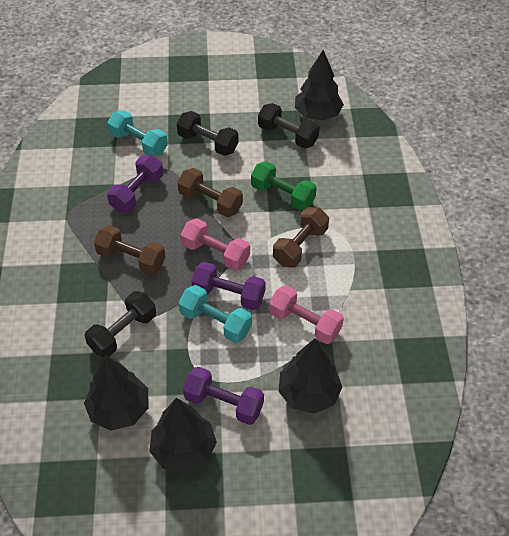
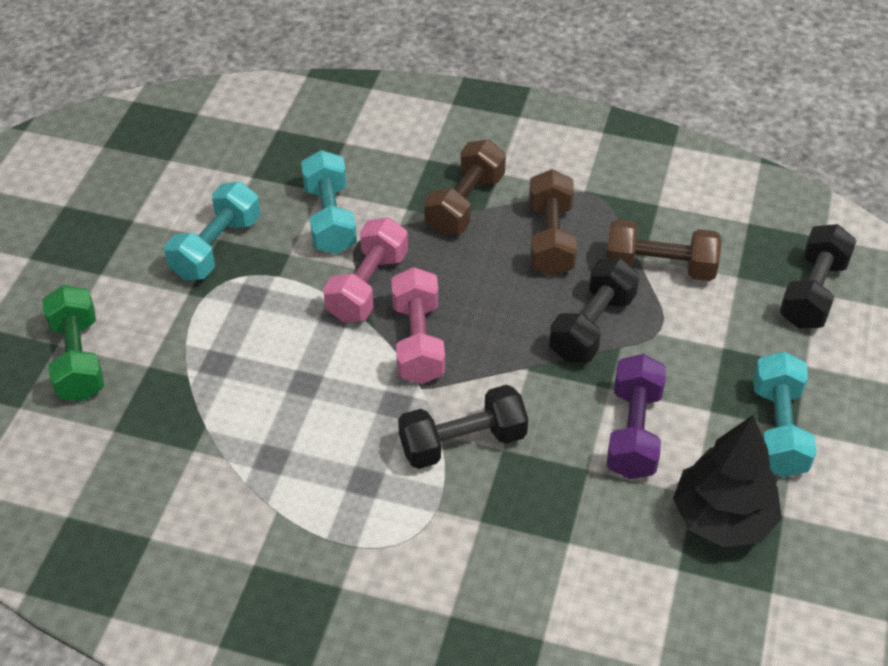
black tree: 4 -> 1
purple dumbbell: 3 -> 1
turquoise dumbbell: 2 -> 3

